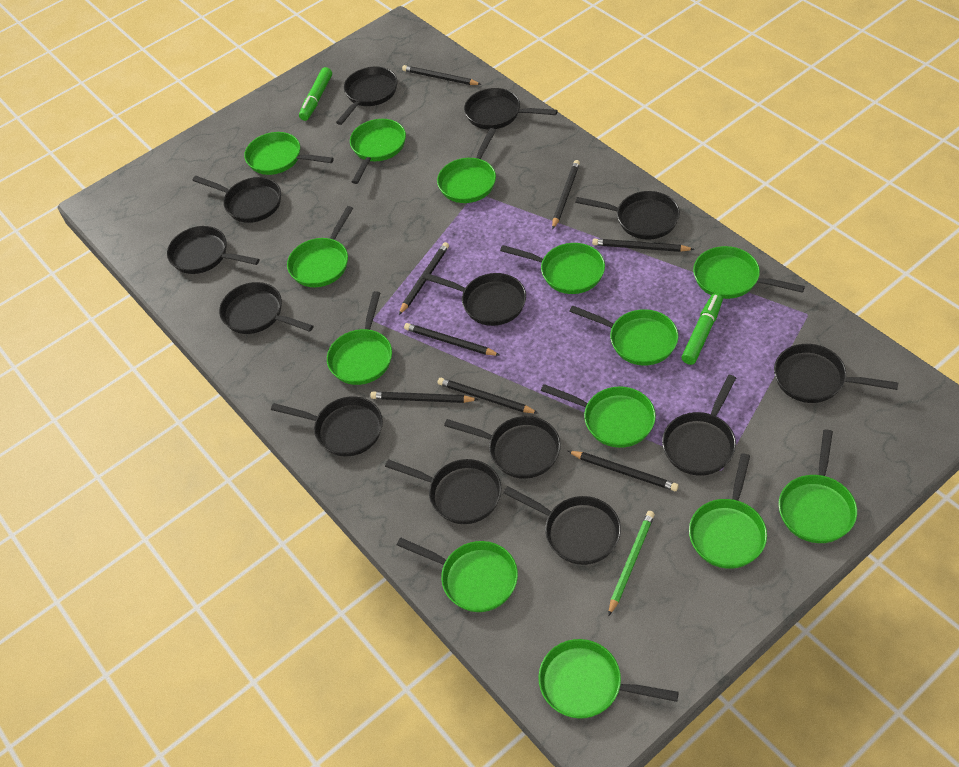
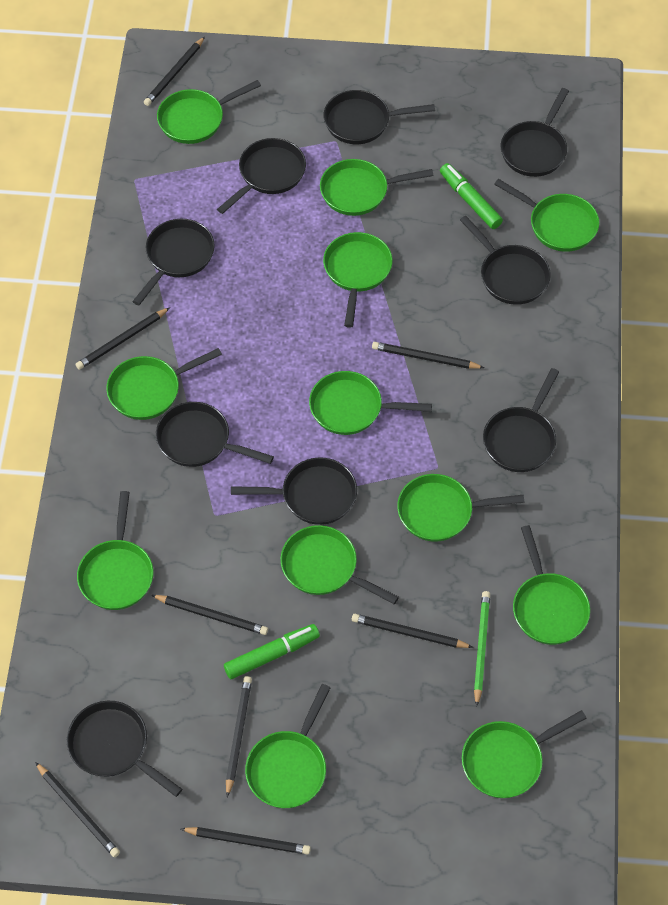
black pan: 13 -> 9
green pan: 13 -> 12

